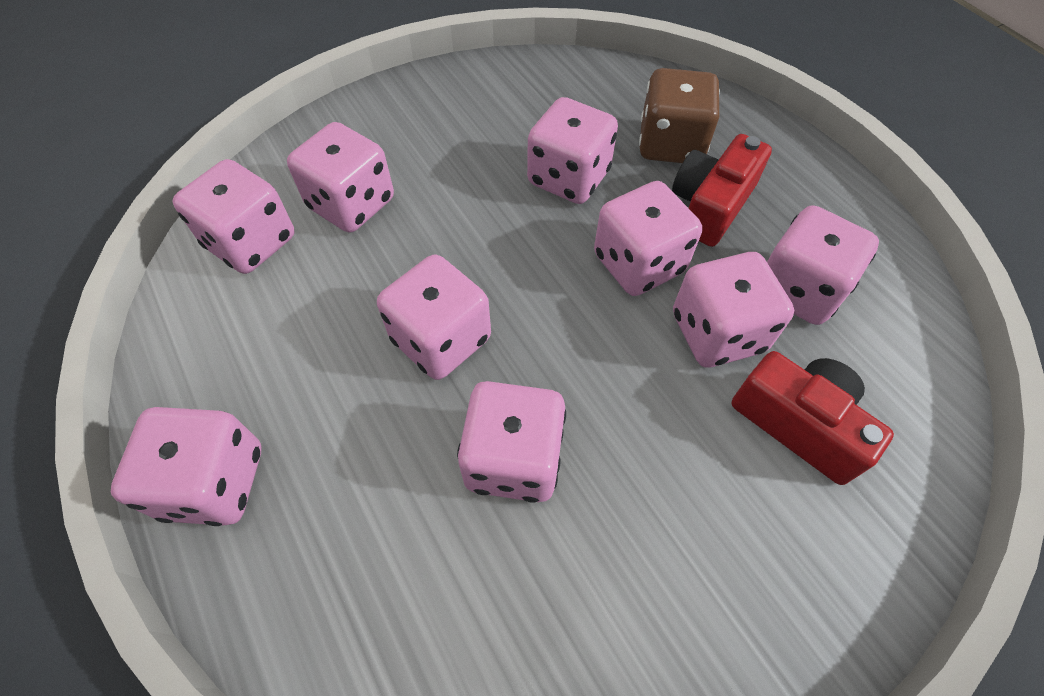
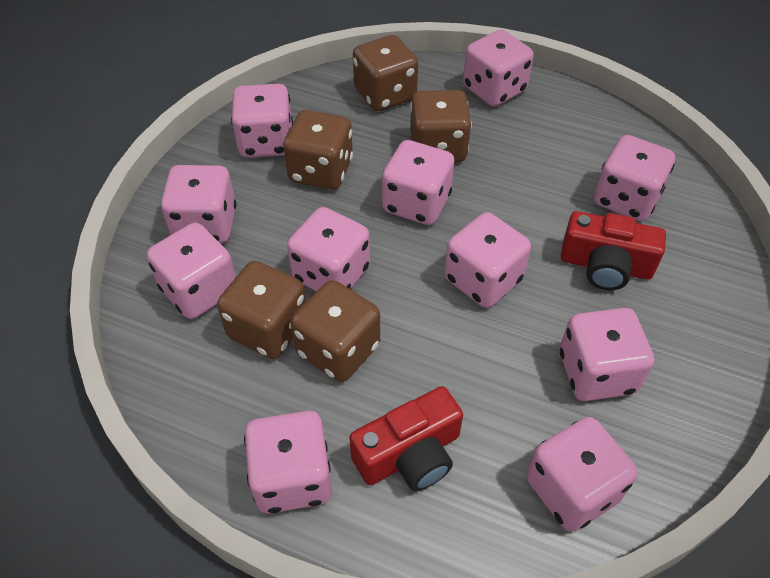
brown dice: 1 -> 5
pink dice: 9 -> 11

